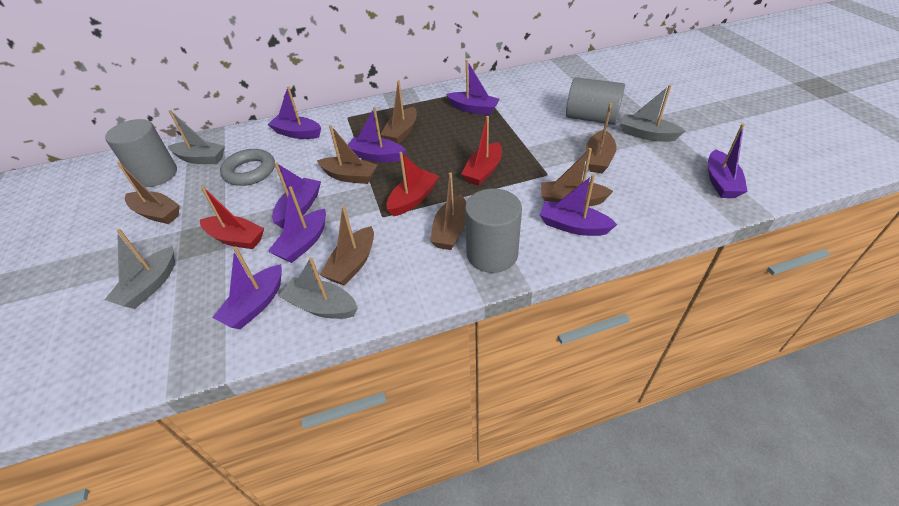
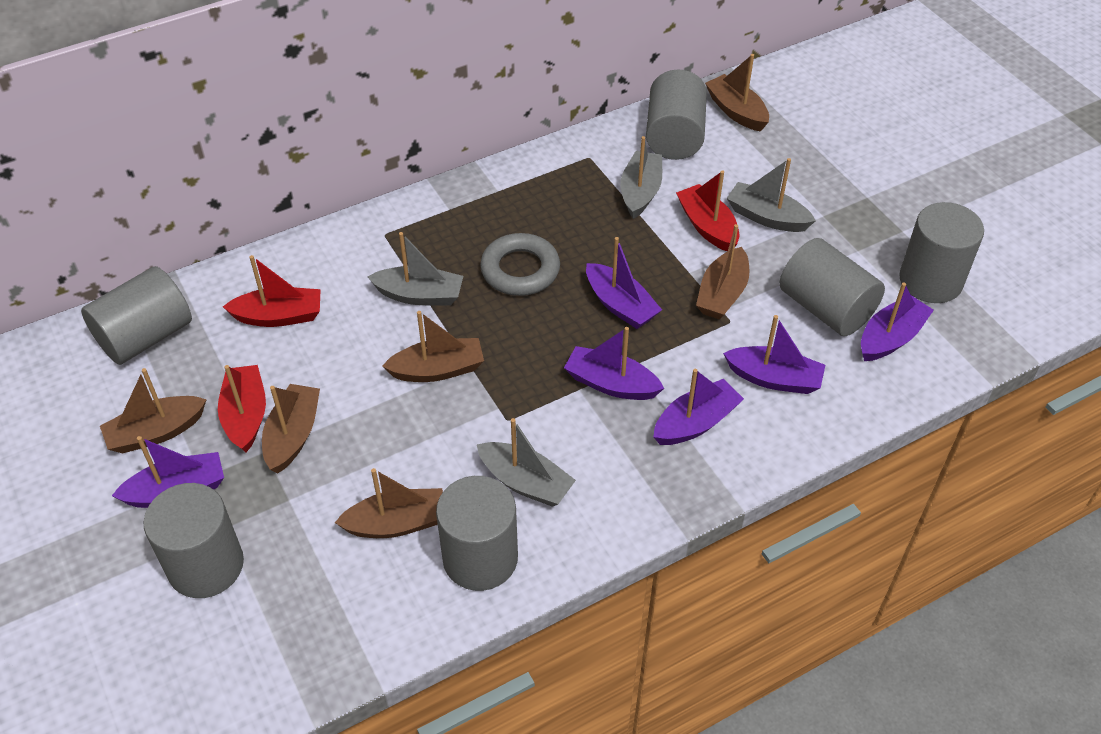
brown boat: 7 -> 6
grey cylinder: 3 -> 6
purple boat: 8 -> 6

